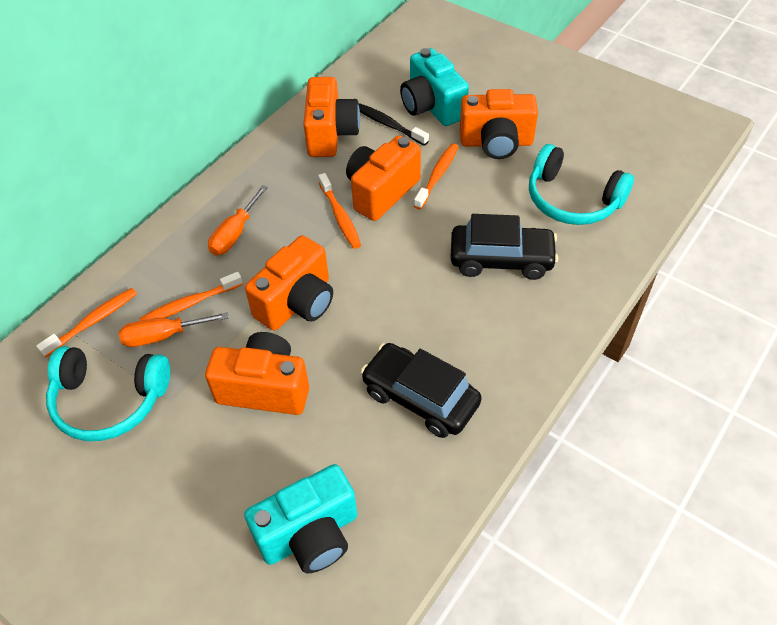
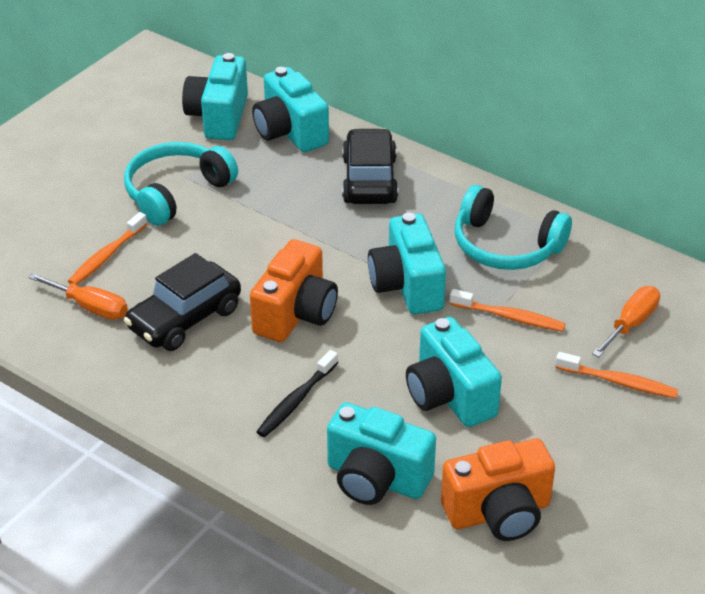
orange camera: 5 -> 2
orange toothbrush: 4 -> 3
turquoise camera: 2 -> 5

